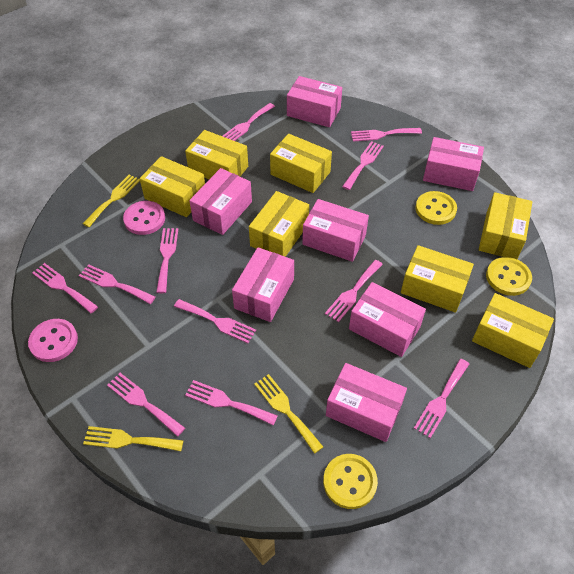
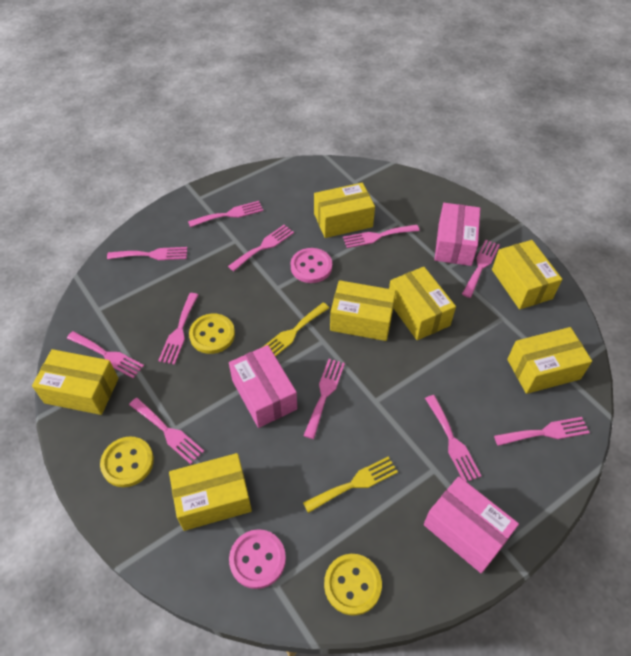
pink box: 7 -> 3
yellow fork: 3 -> 2

